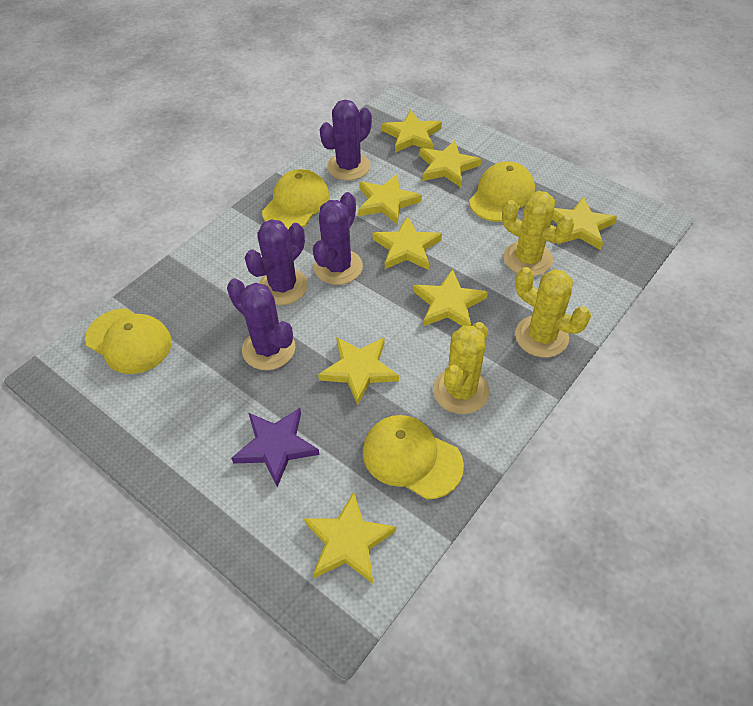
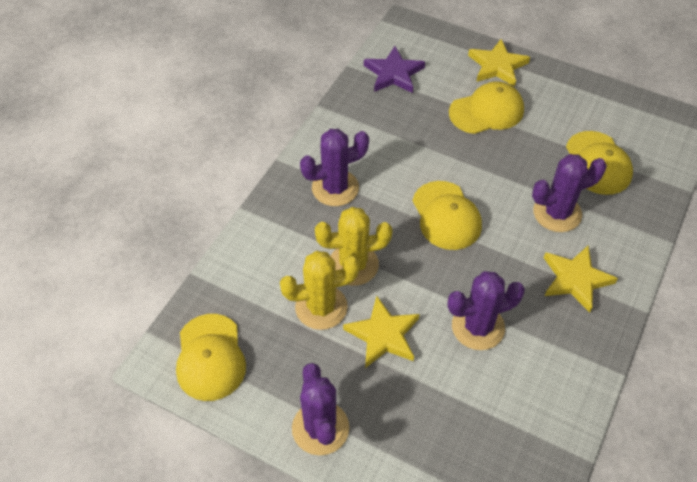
yellow cactus: 3 -> 2
yellow star: 8 -> 3

